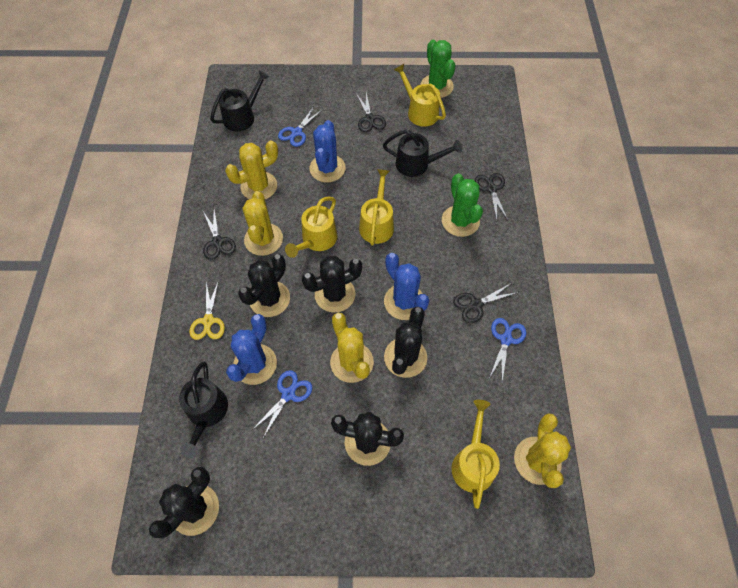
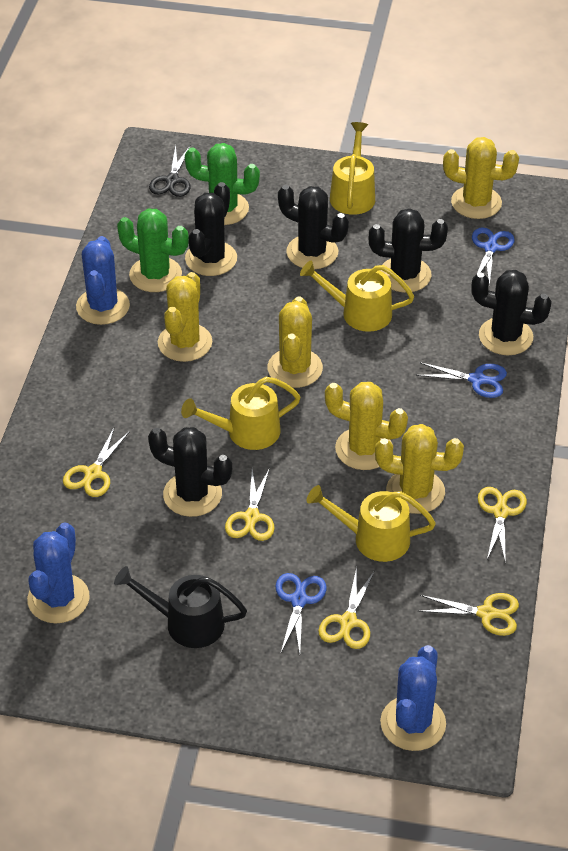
black scissors: 4 -> 1
black watering can: 3 -> 1
yellow cactus: 4 -> 5
yellow scissors: 1 -> 5

